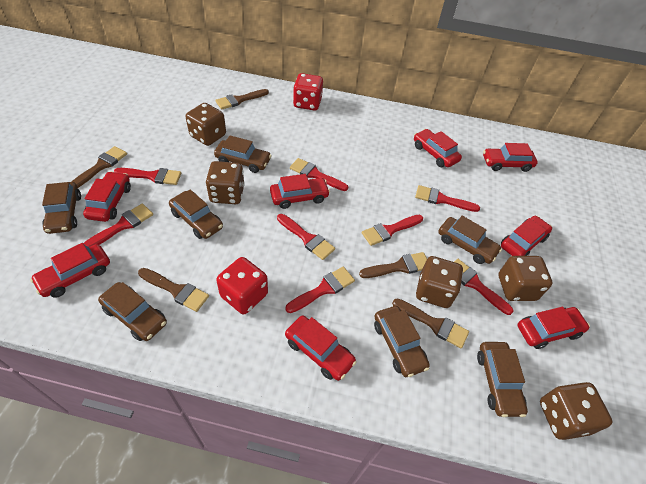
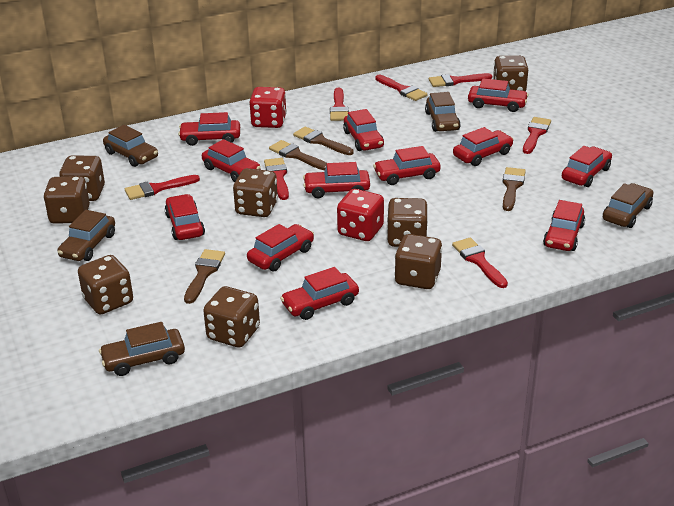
brown brush: 5 -> 4
brown car: 7 -> 5
brown dice: 5 -> 8
red brush: 8 -> 7
red car: 8 -> 12

